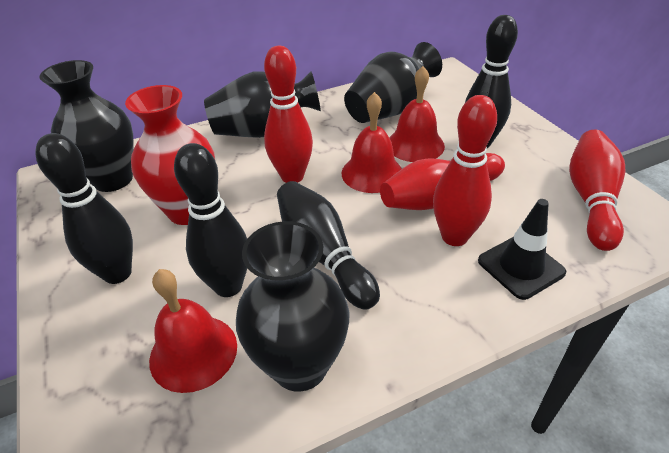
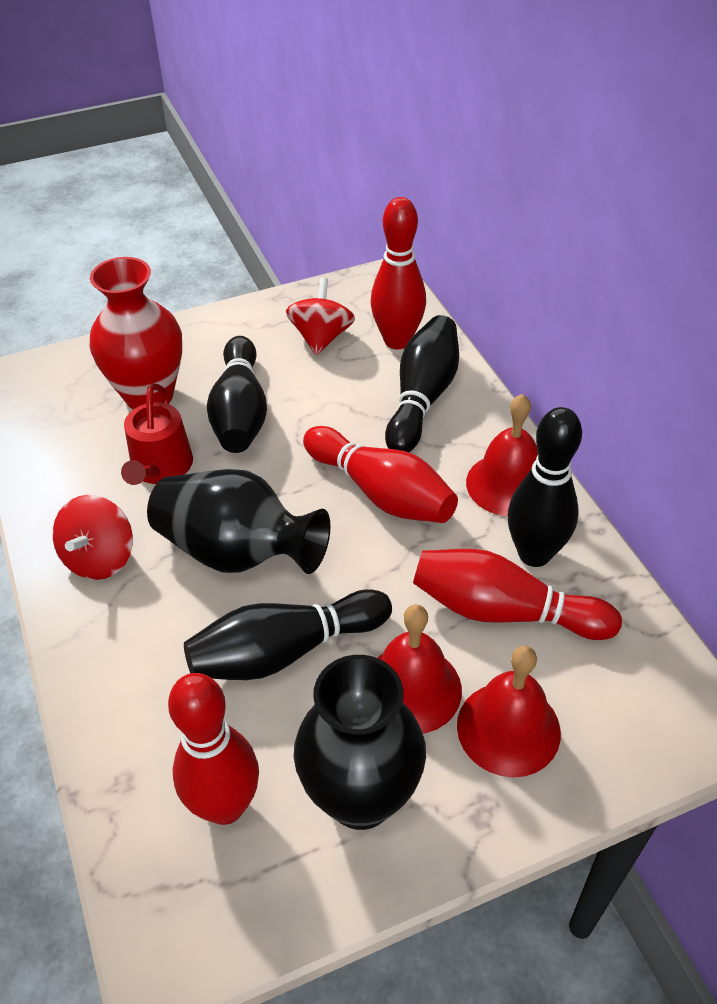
black traffic cone: 1 -> 0
black vase: 4 -> 2
red spinning top: 0 -> 2
red watering can: 0 -> 1

